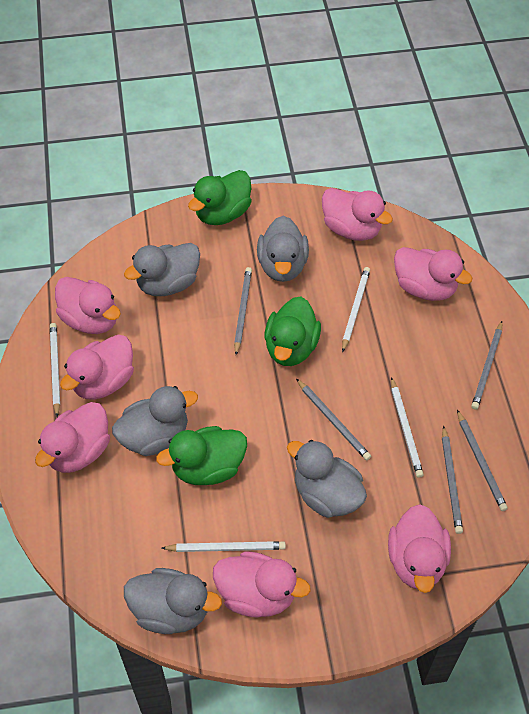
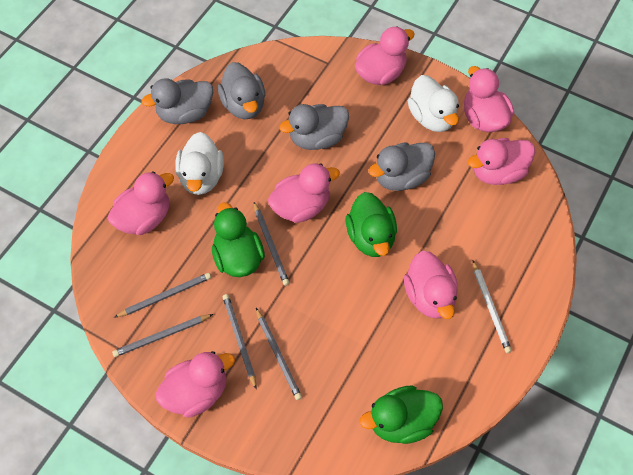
grey duck: 5 -> 4
white duck: 0 -> 2
white pencil: 4 -> 1

